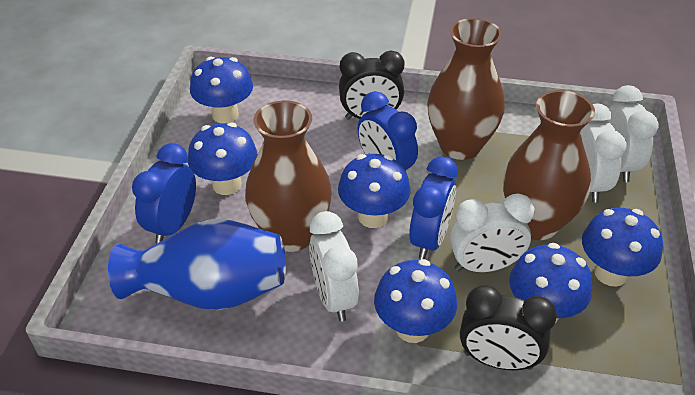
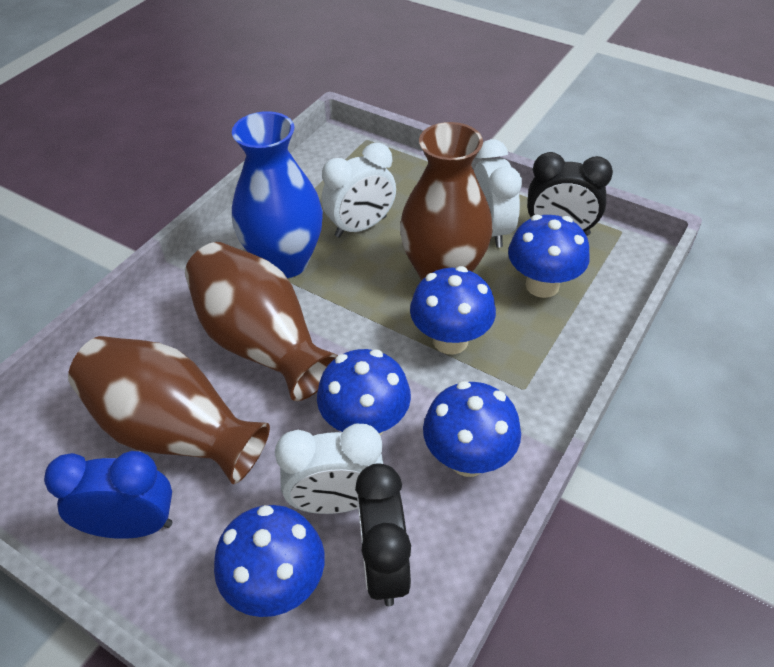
blue clock: 3 -> 1
blue mushroom: 6 -> 5
white clock: 4 -> 3

